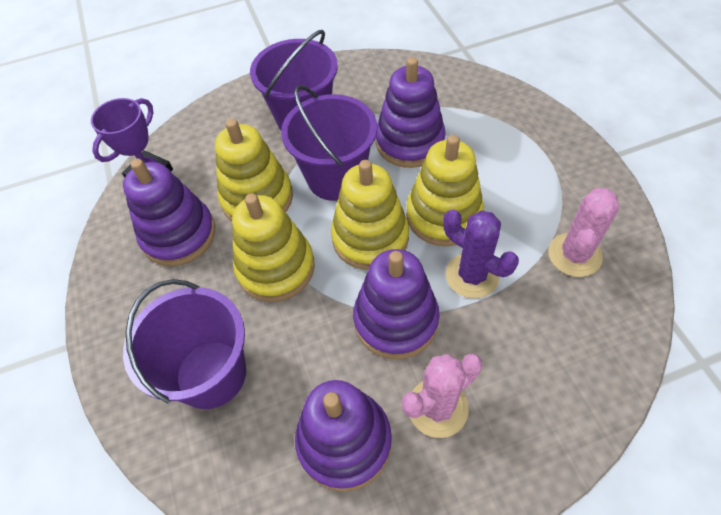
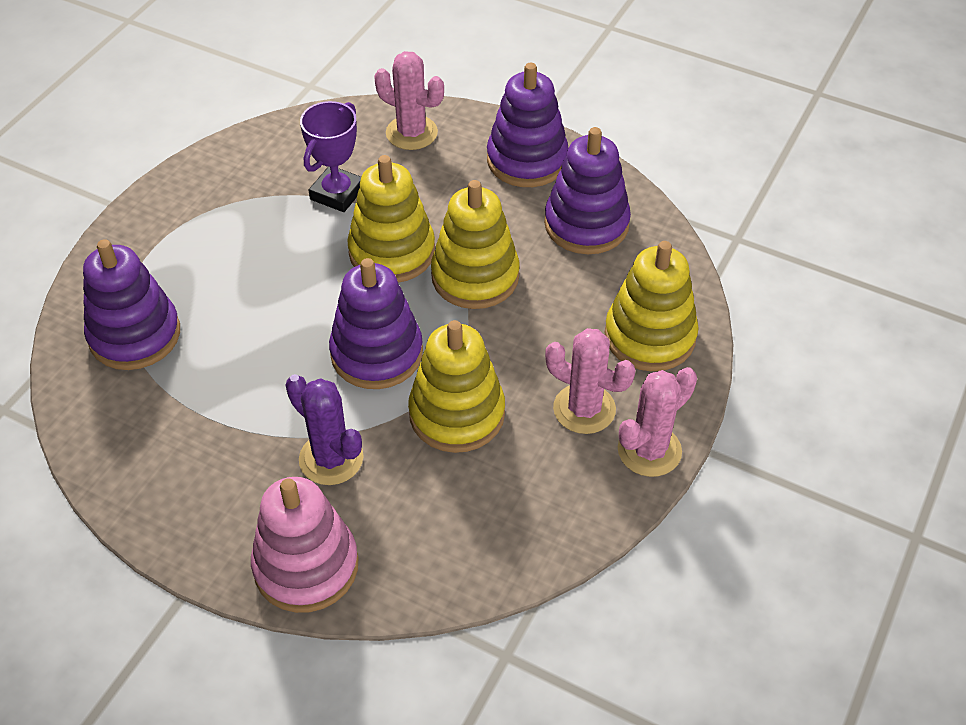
pink cactus: 2 -> 3
pink stacking toy: 0 -> 1
purple bucket: 3 -> 0

